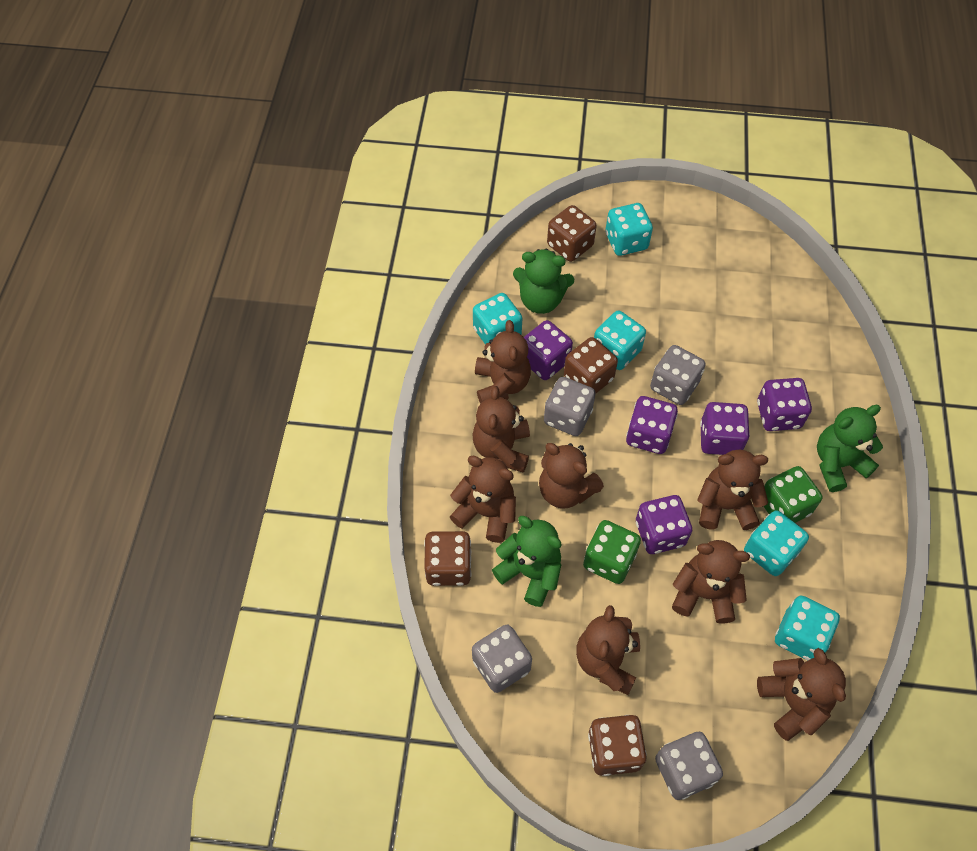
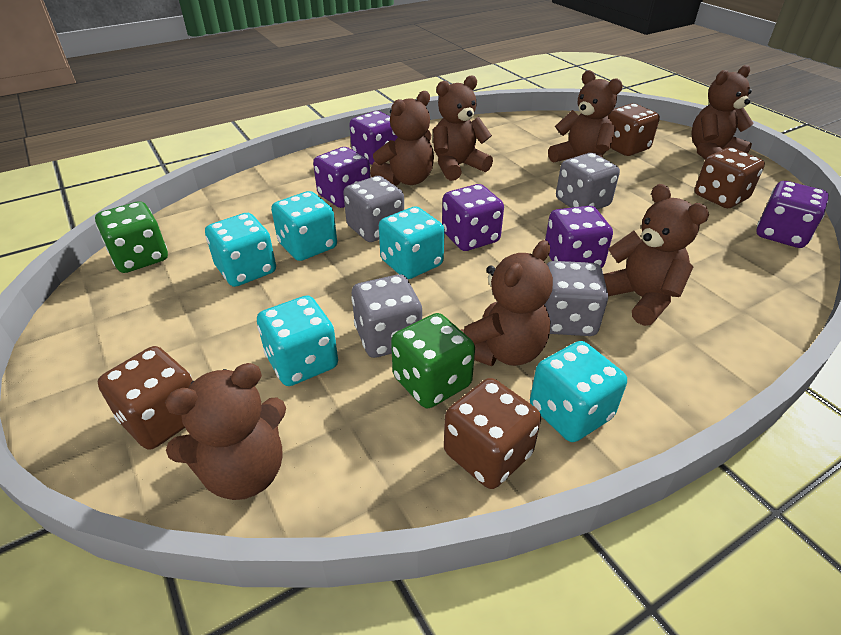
brown teddy bear: 8 -> 7
green teddy bear: 3 -> 0

